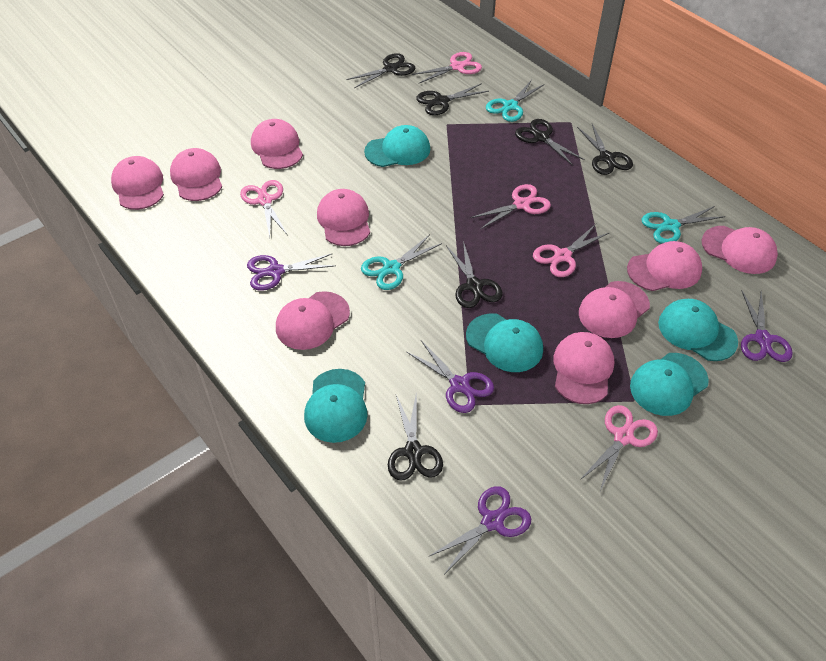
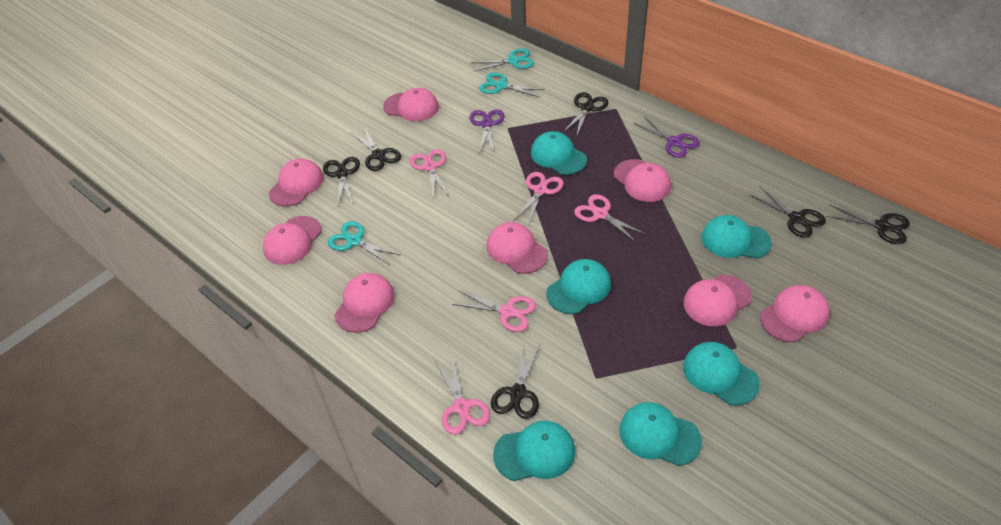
pink cap: 9 -> 8
purple scissors: 4 -> 2
turquoise cap: 5 -> 6

